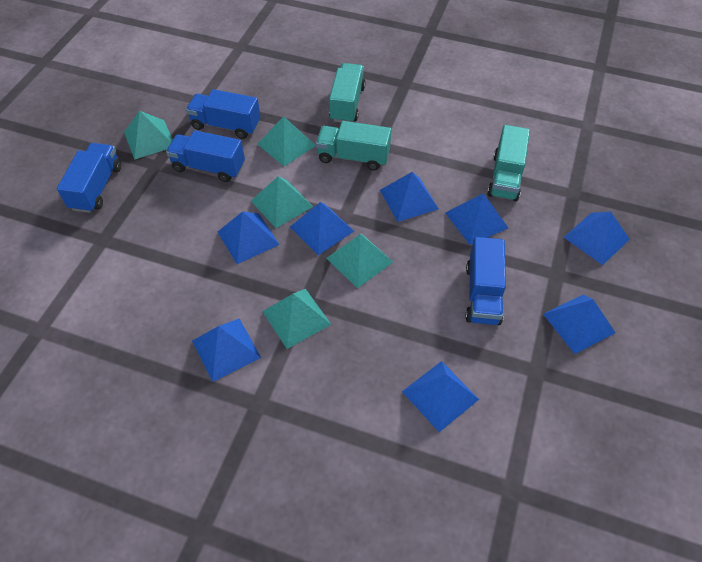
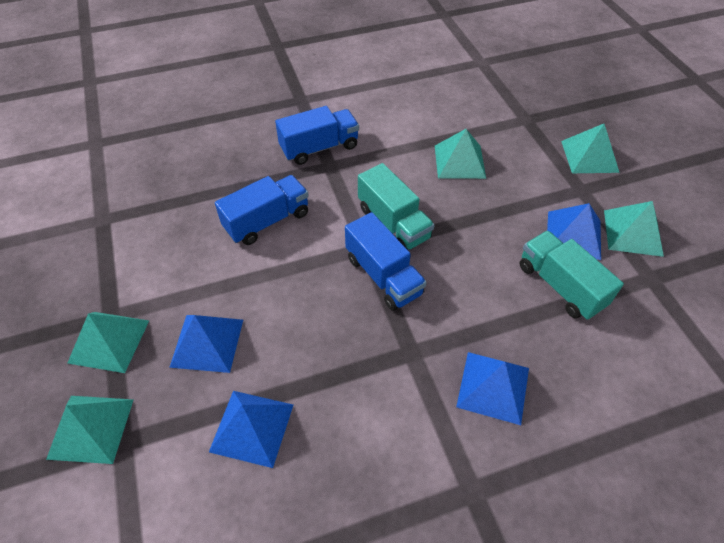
blue pyramid: 8 -> 4
blue truck: 4 -> 3
turquoise truck: 3 -> 2

